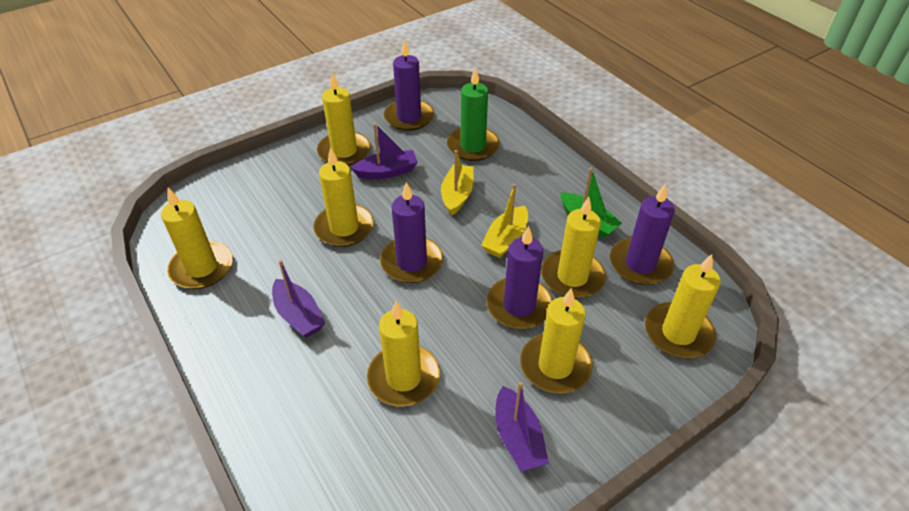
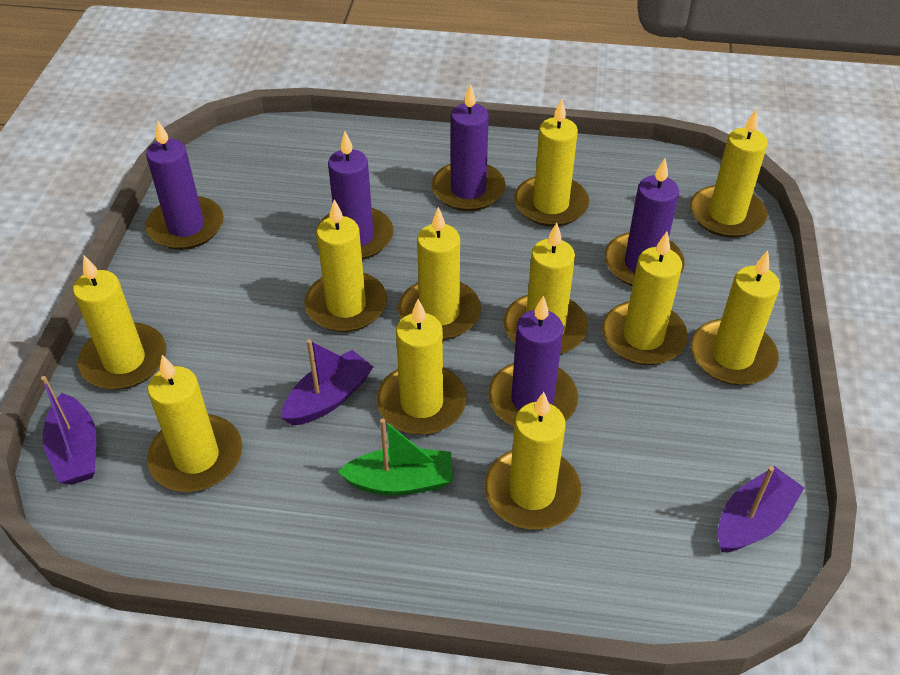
green candle: 1 -> 0
purple candle: 4 -> 5
yellow boat: 2 -> 0
yellow candle: 7 -> 11

